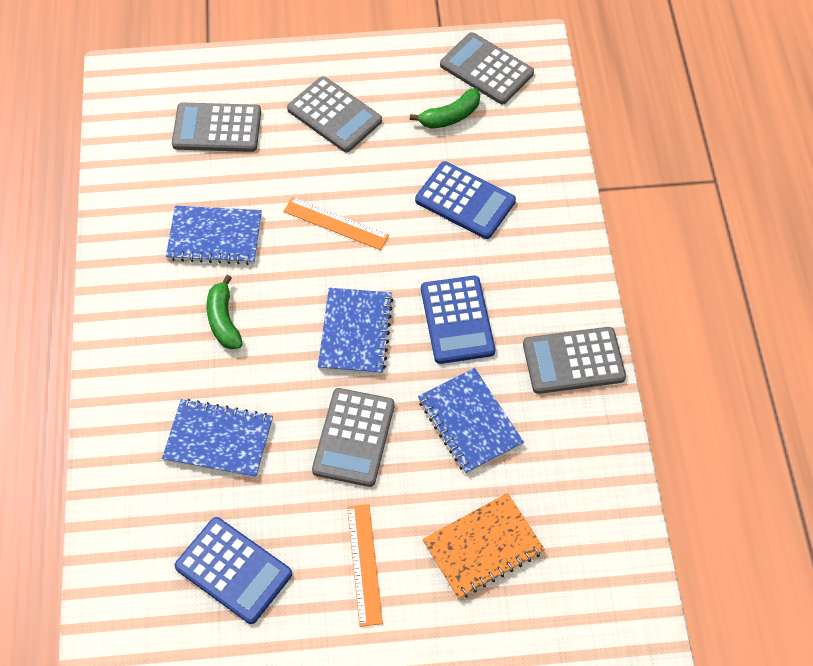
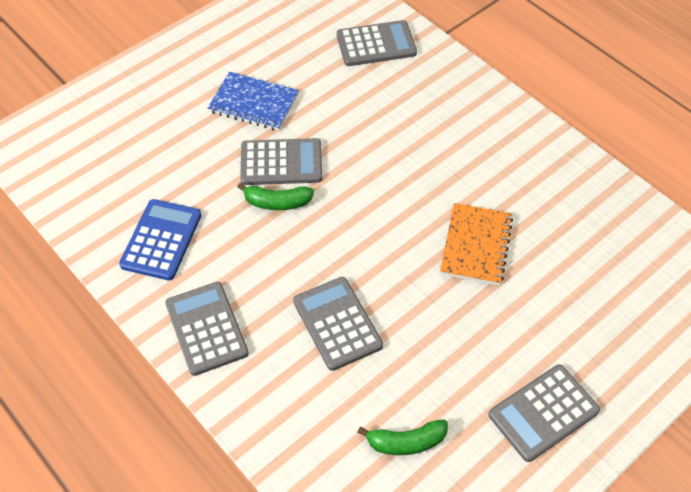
blue calculator: 3 -> 1
blue notebook: 4 -> 1
orange ruler: 2 -> 0

